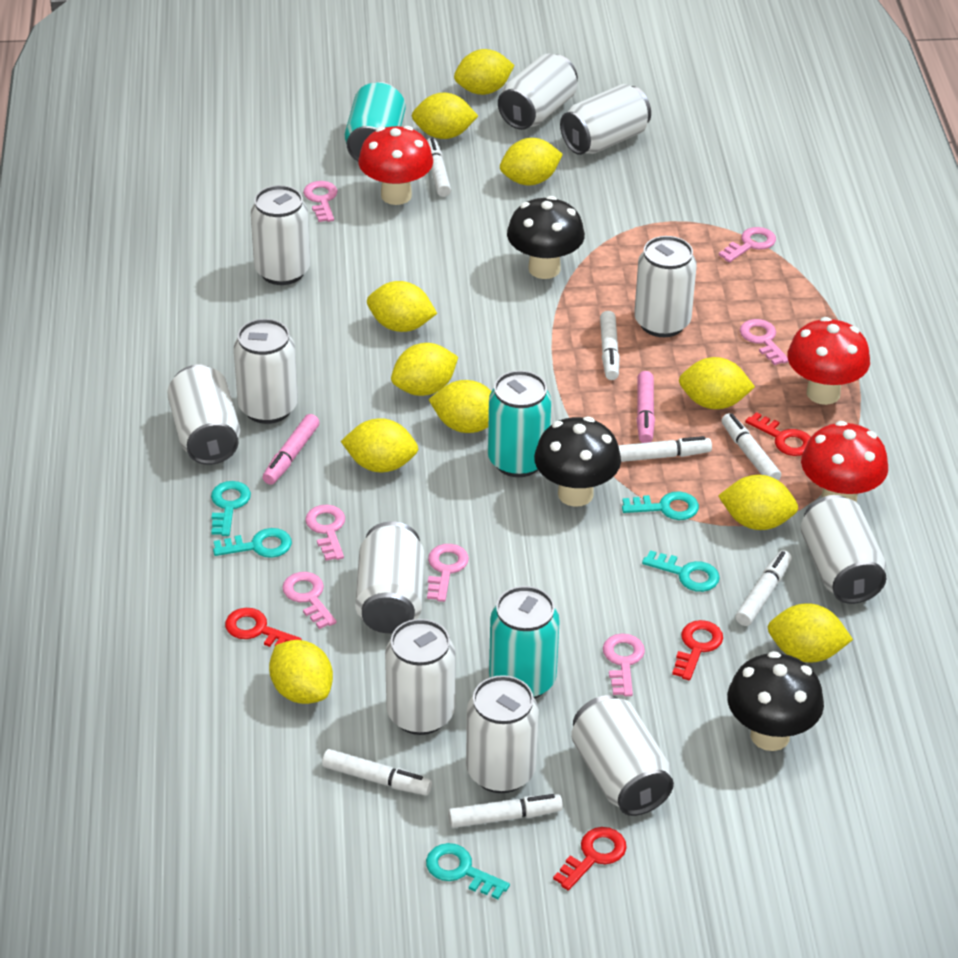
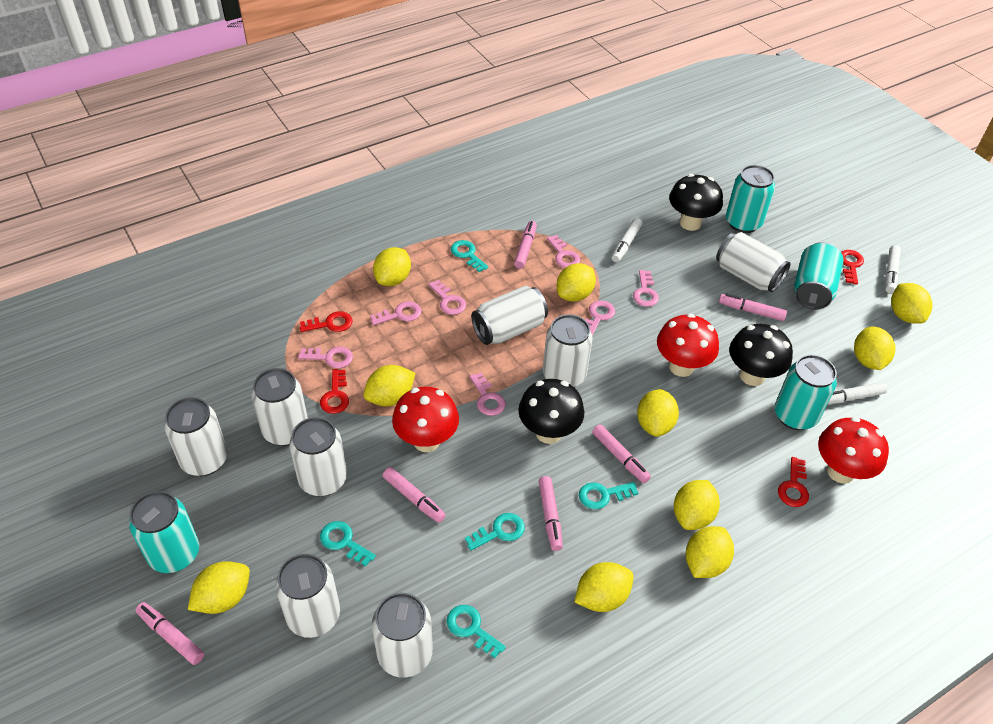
pink marker: 2 -> 6
turquoise can: 3 -> 4
white can: 11 -> 8
white marker: 7 -> 3
yellow lemon: 11 -> 10

